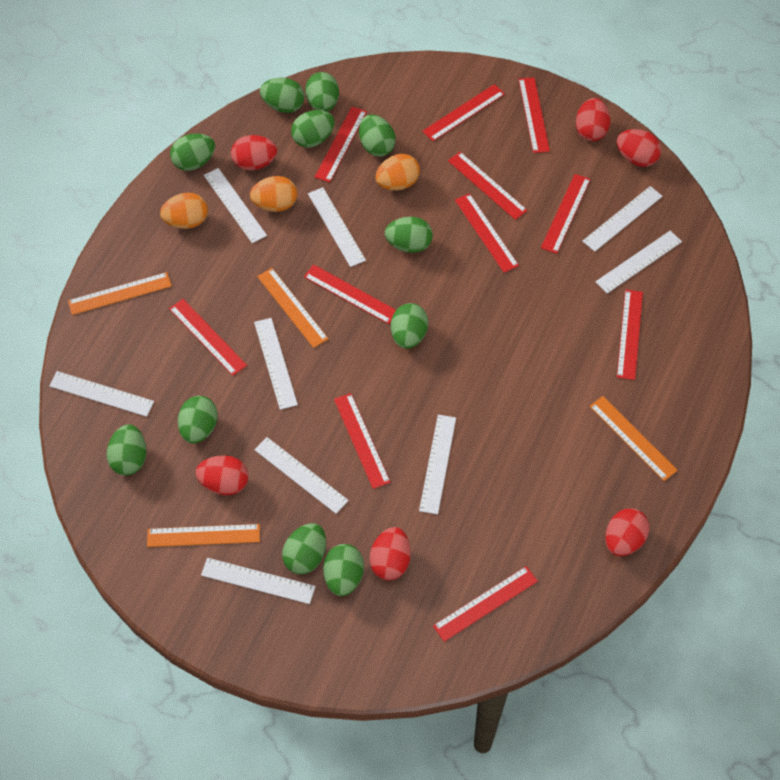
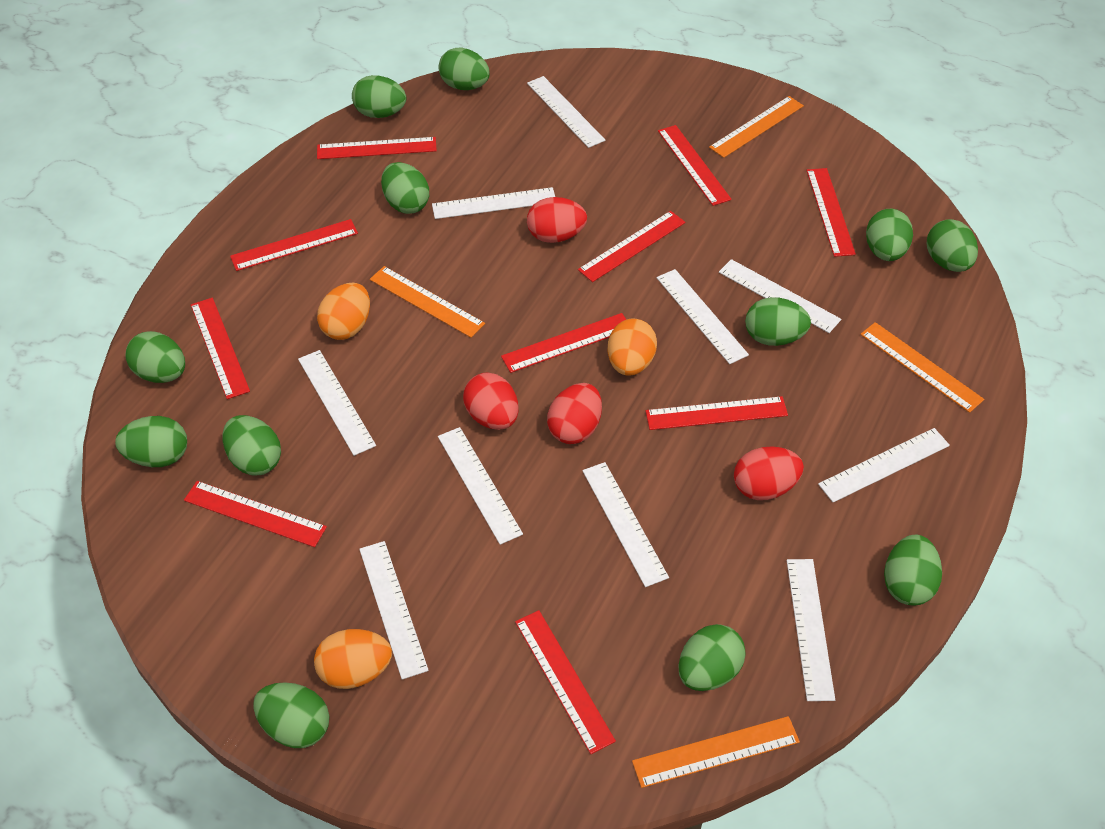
green egg: 11 -> 12
red egg: 6 -> 4
red ruler: 11 -> 10
white ruler: 9 -> 10

